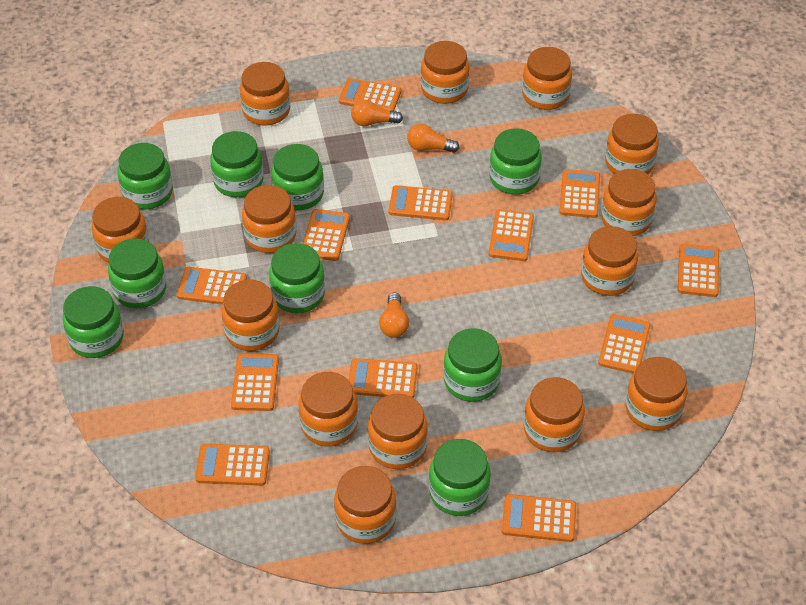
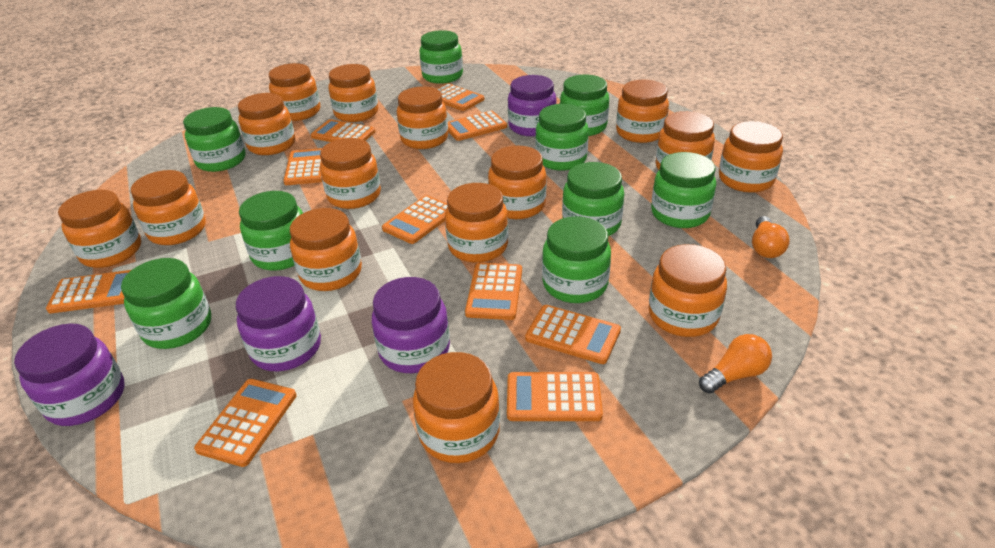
orange calculator: 12 -> 10
orange jar: 14 -> 15
orange light bulb: 3 -> 2
purple jar: 0 -> 4

